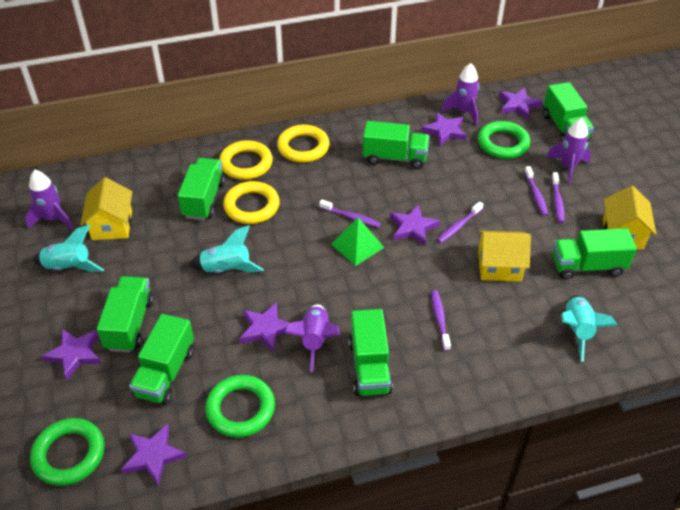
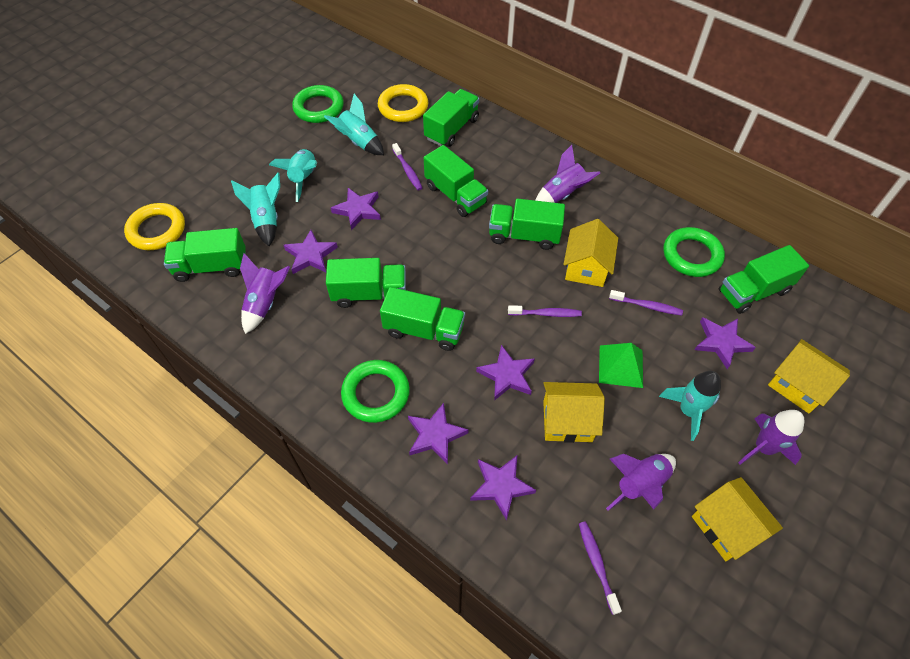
purple toothbrush: 5 -> 4
turquoise rocket: 3 -> 4
yellow house: 3 -> 4
yellow ring: 3 -> 2

